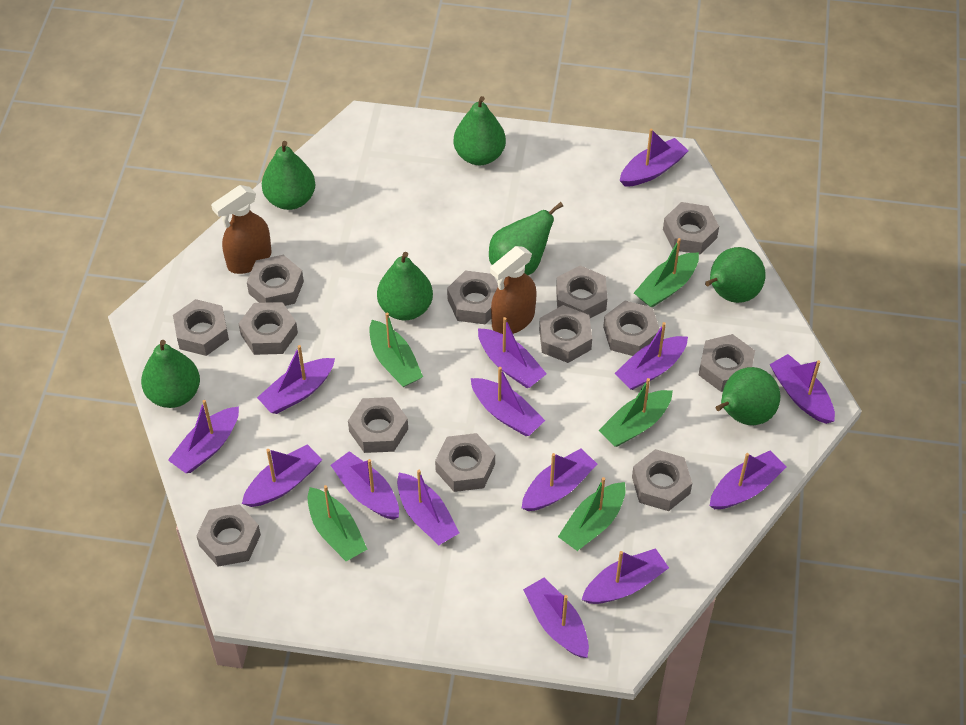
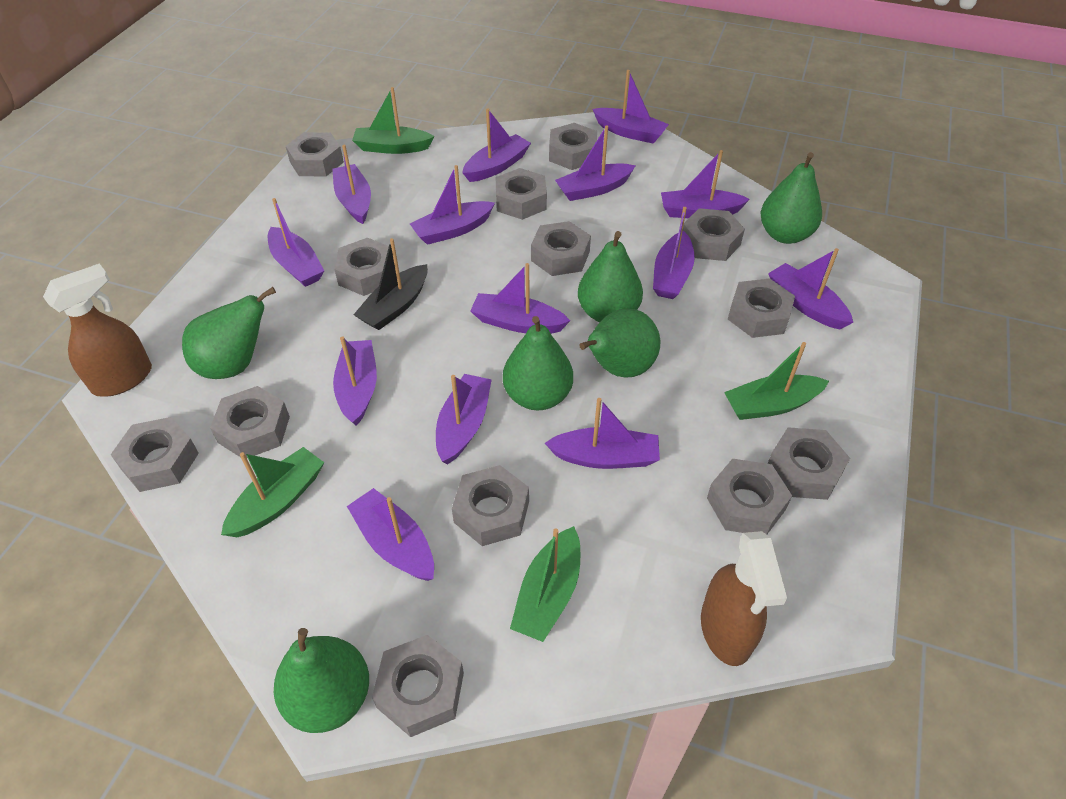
black boat: 0 -> 1
green boat: 5 -> 4
green pear: 7 -> 6

